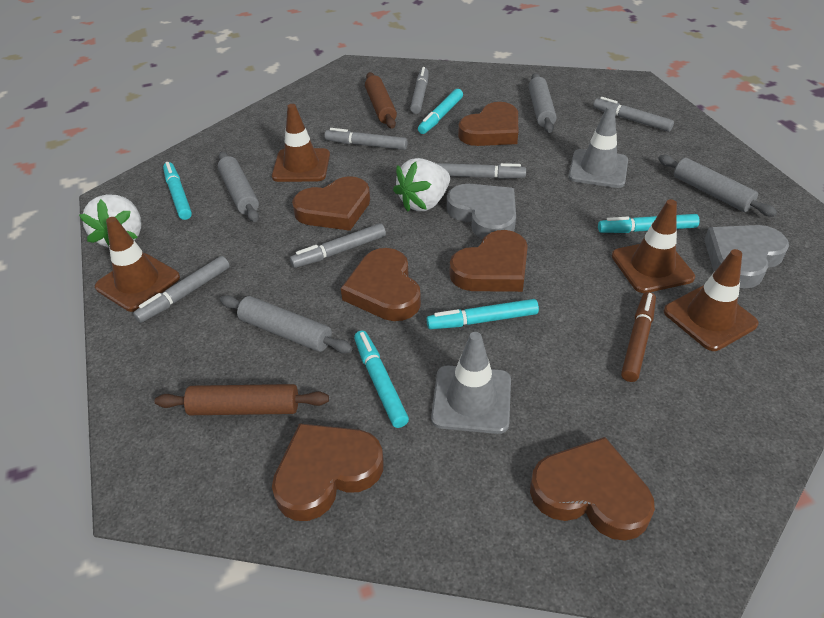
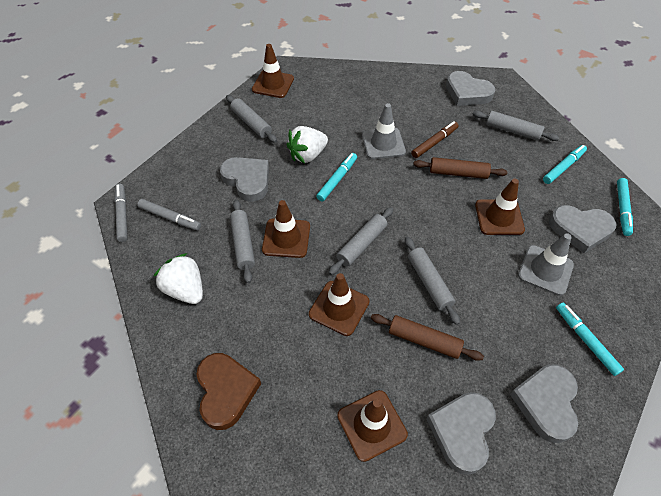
brown heart: 6 -> 1
brown traffic cone: 4 -> 5
grey heart: 2 -> 5
grey marker: 6 -> 2
grey rolling pin: 4 -> 5
turquoise marker: 5 -> 4

